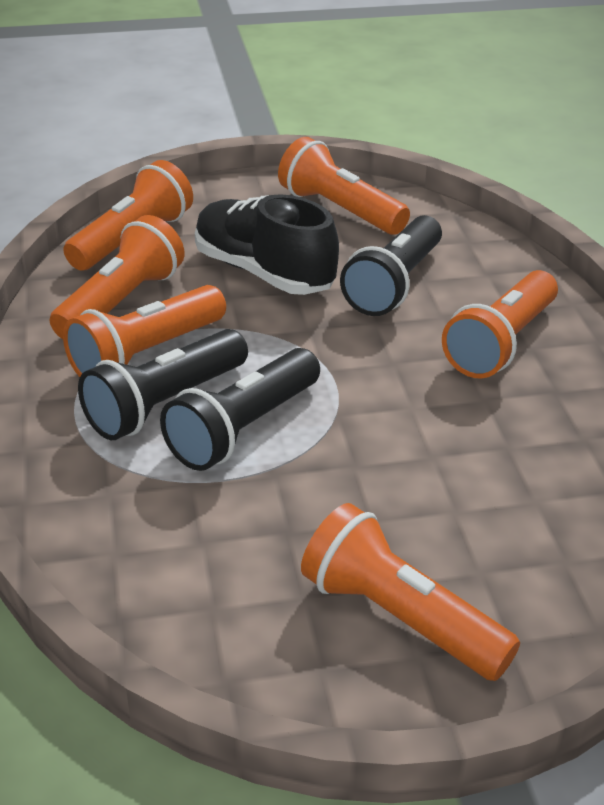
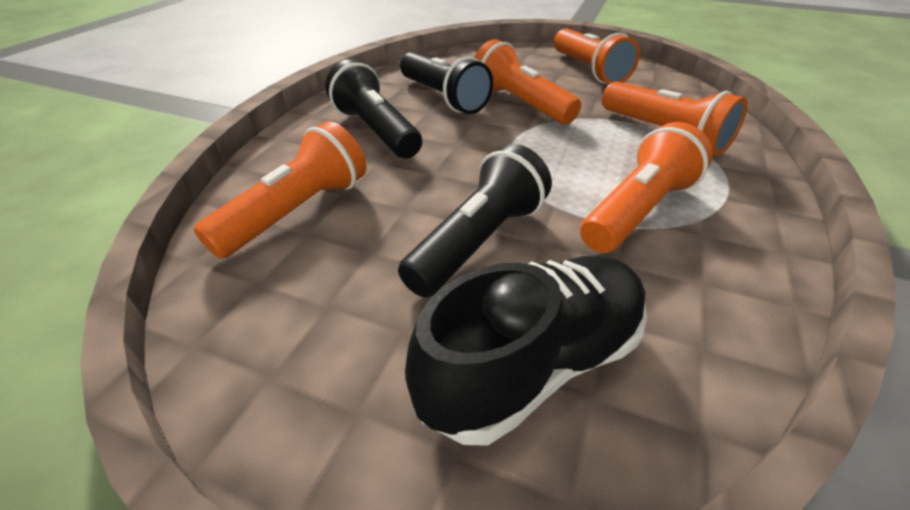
orange flashlight: 6 -> 5

